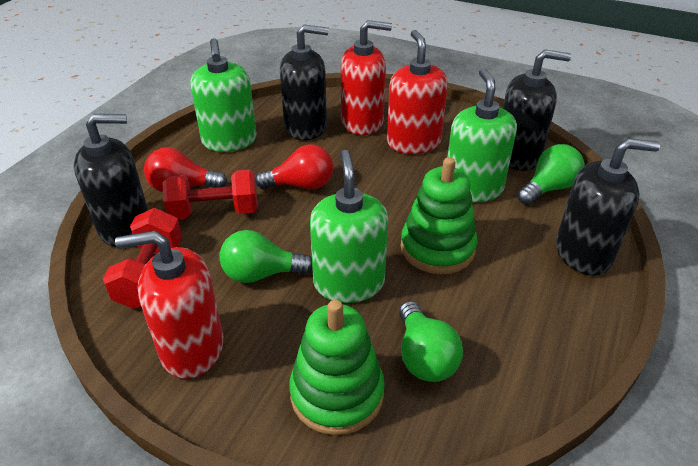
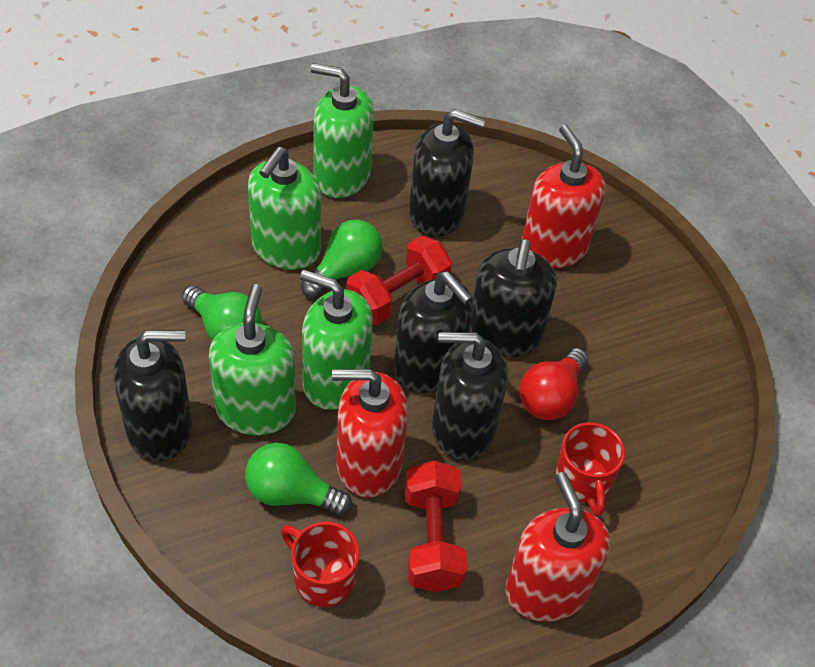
black soap dispenser: 4 -> 5
green soap dispenser: 3 -> 4
green stacking toy: 2 -> 0
red light bulb: 2 -> 1
red mug: 0 -> 2

